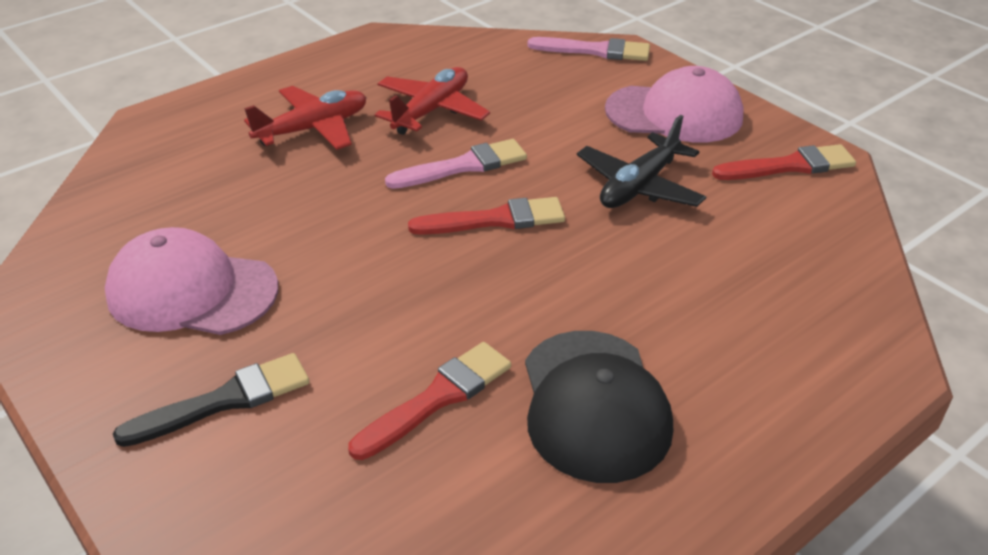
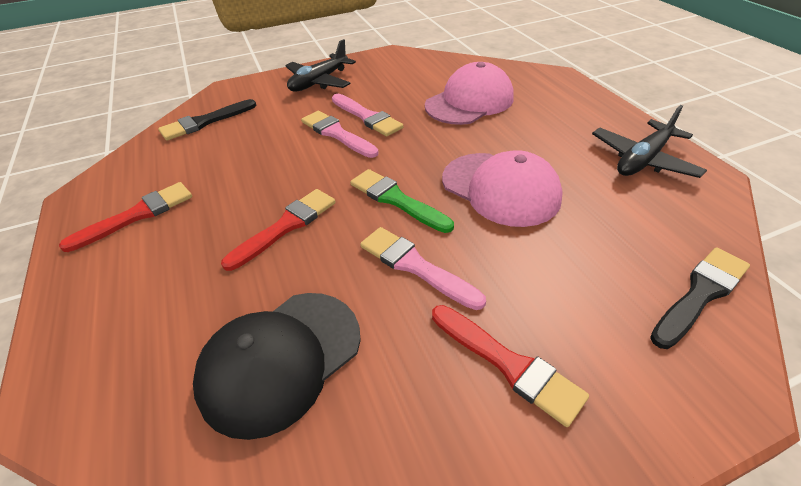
black brush: 1 -> 2
black plane: 1 -> 2
green brush: 0 -> 1
pink brush: 2 -> 3
red plane: 2 -> 0

